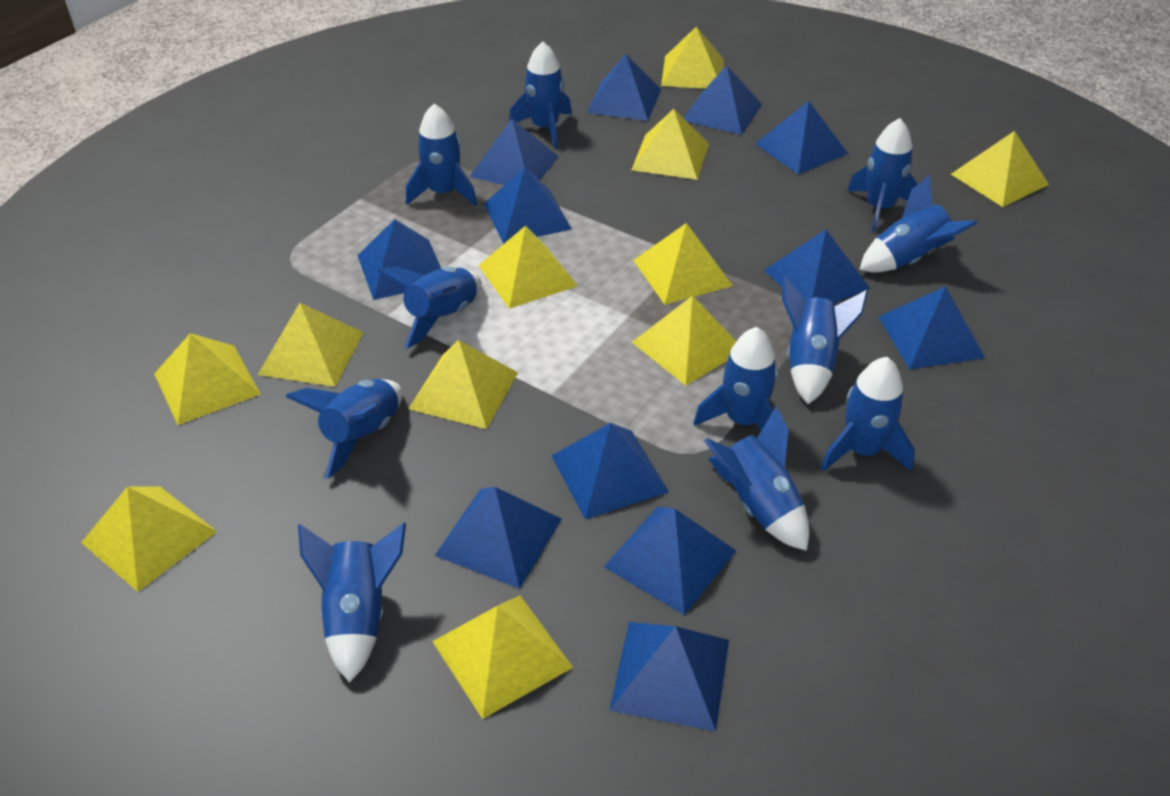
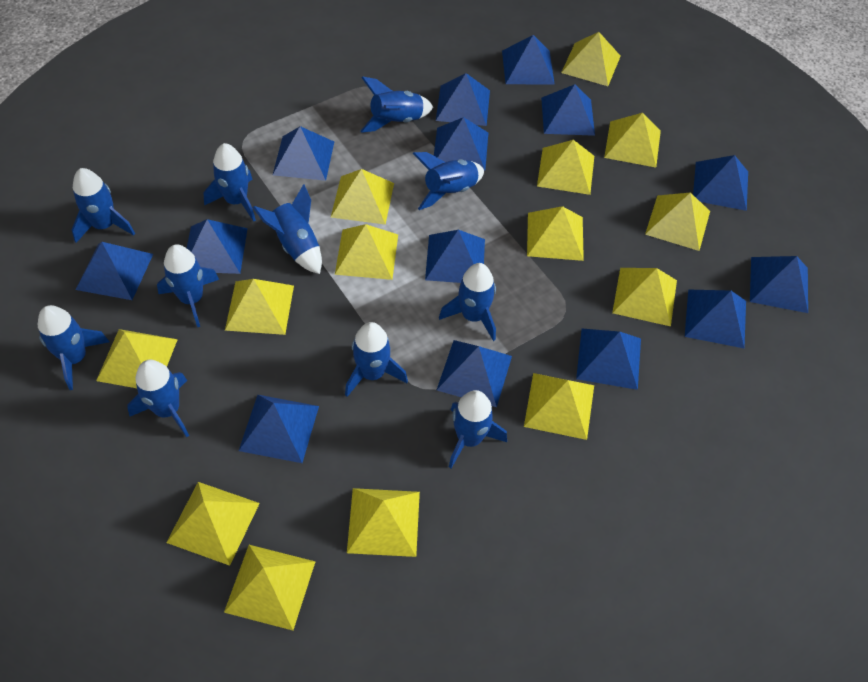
blue pyramid: 12 -> 14
yellow pyramid: 11 -> 14

